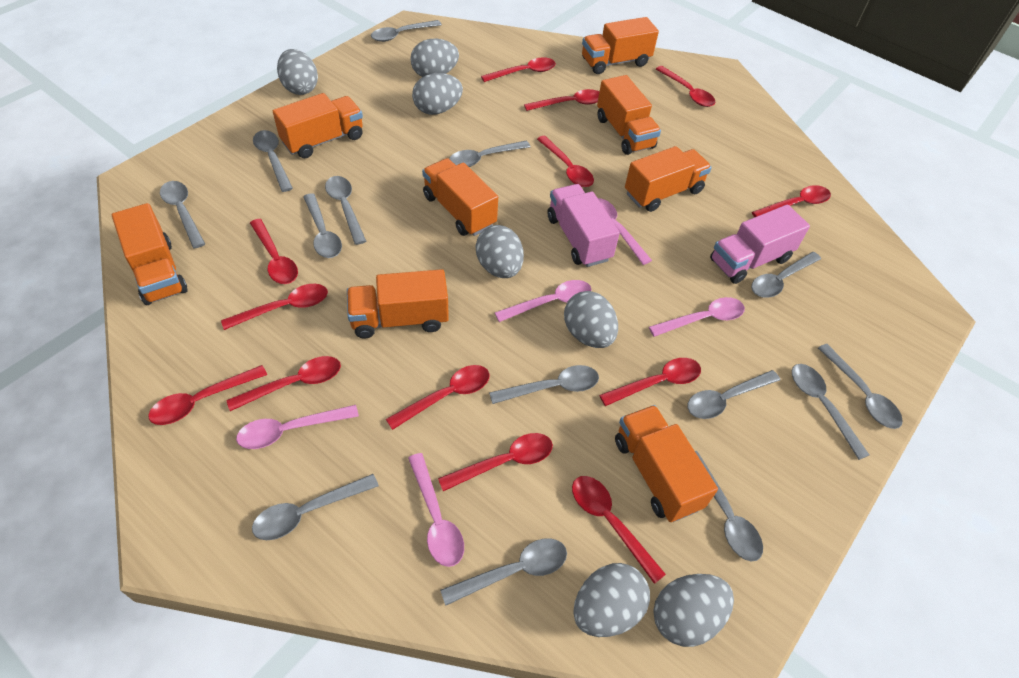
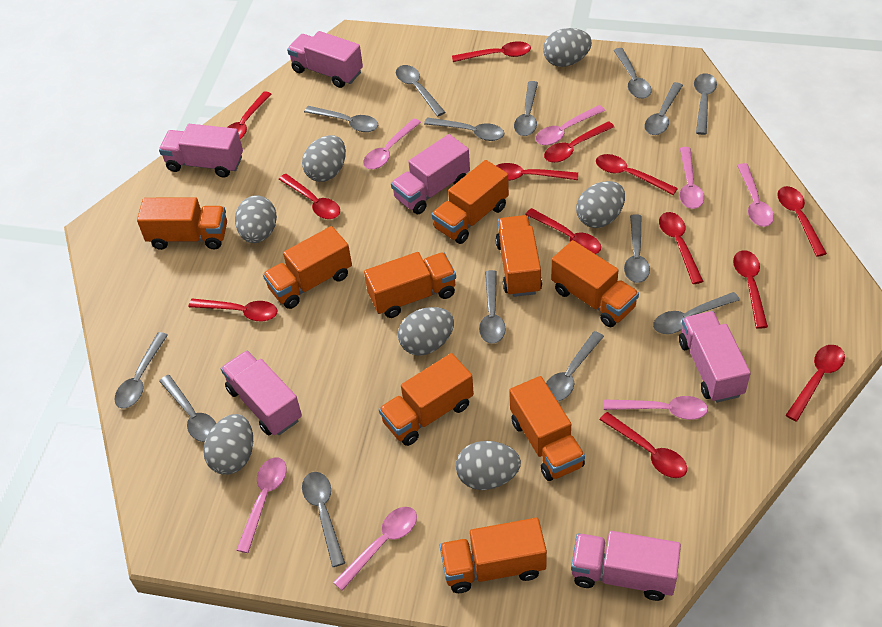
orange truck: 8 -> 9
pink spoon: 5 -> 7
pink truck: 2 -> 6

